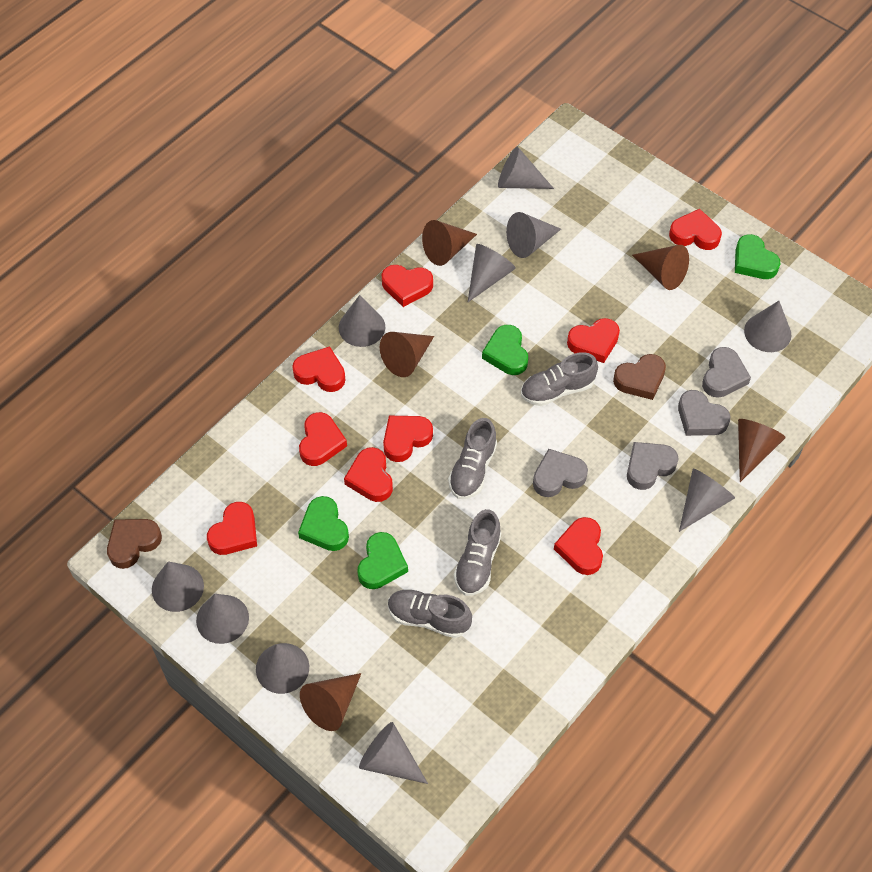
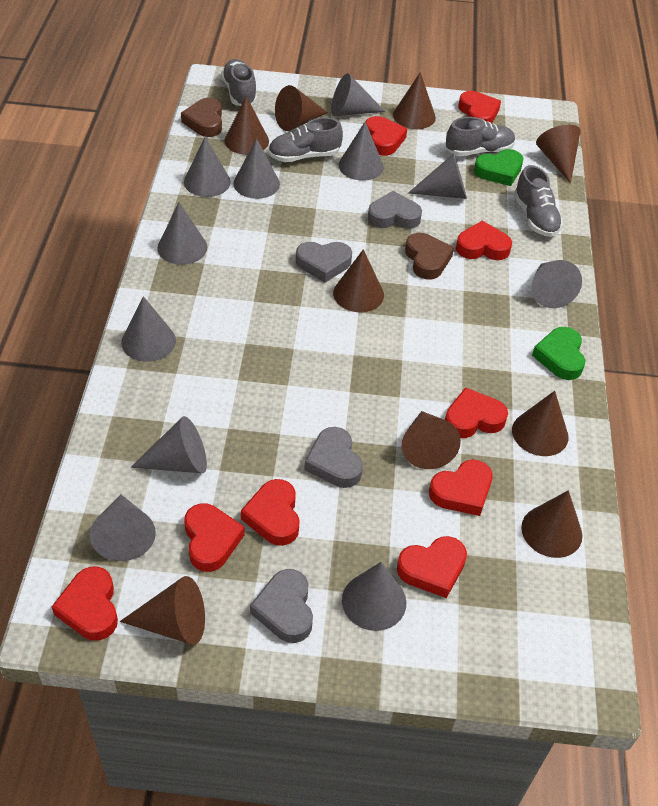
brown cone: 5 -> 9
green heart: 4 -> 2
grey cone: 10 -> 11

